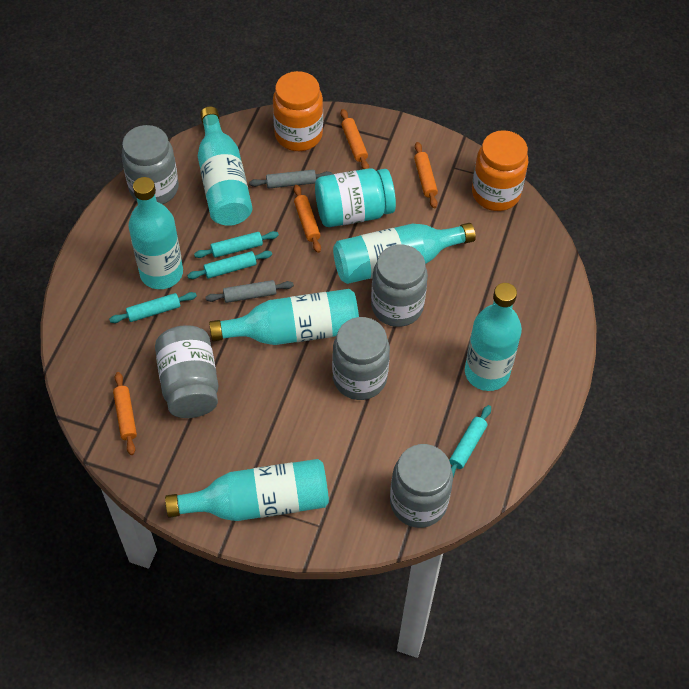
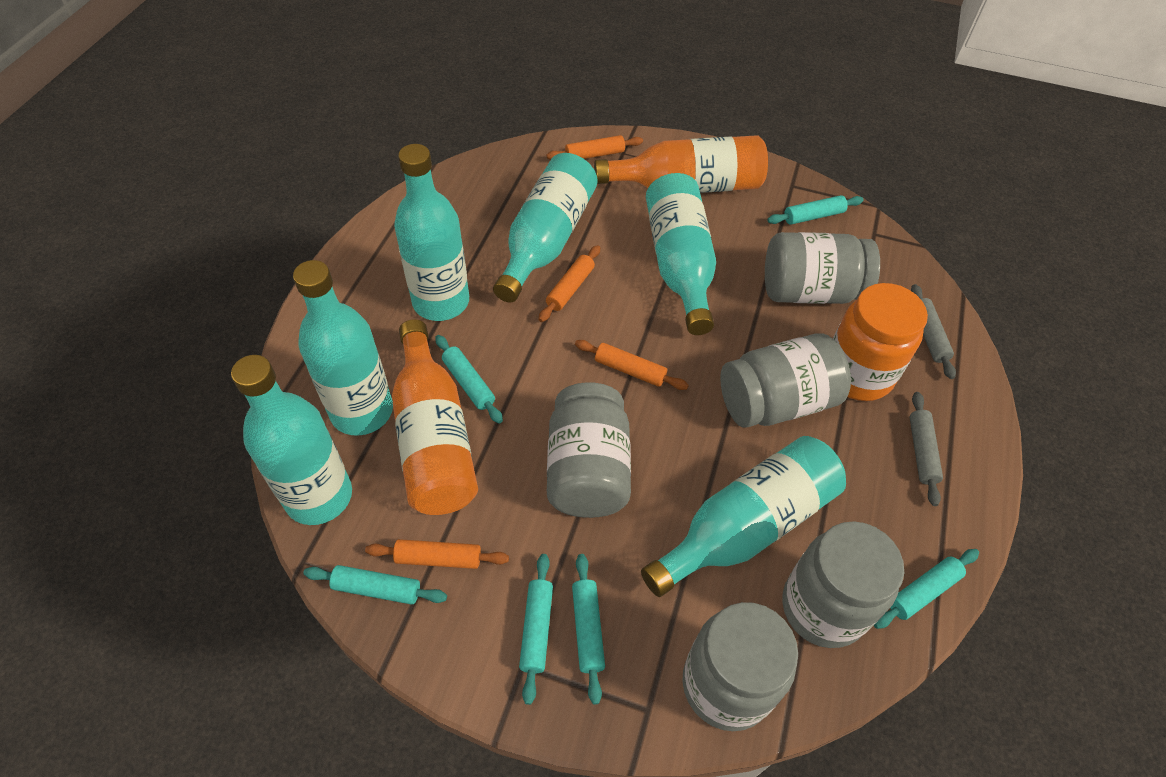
orange bottle: 0 -> 2
orange jar: 2 -> 1
turquoise jar: 1 -> 0
turquoise rolling pin: 4 -> 6

